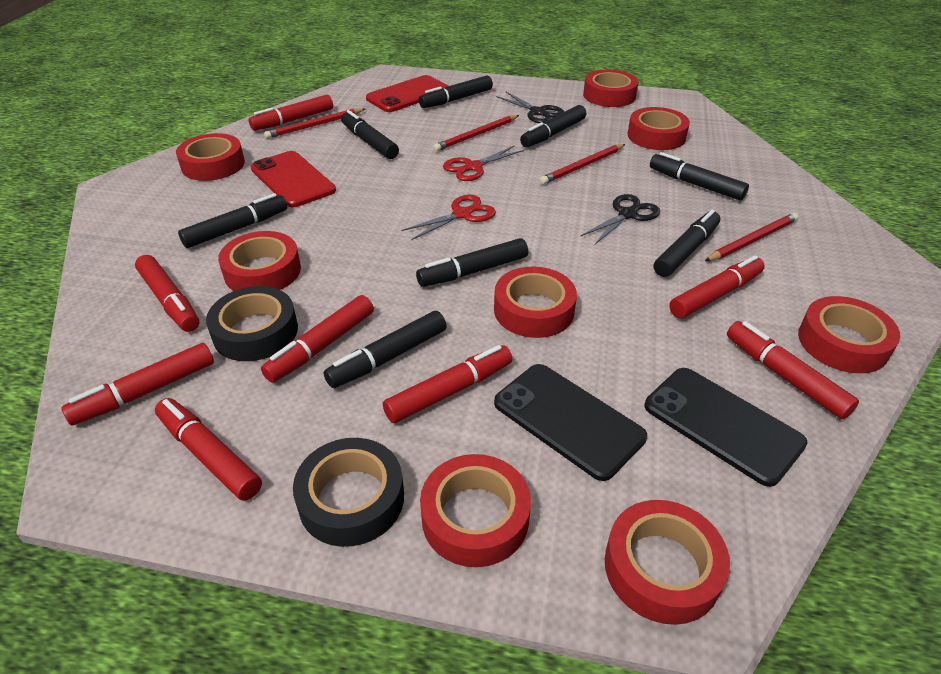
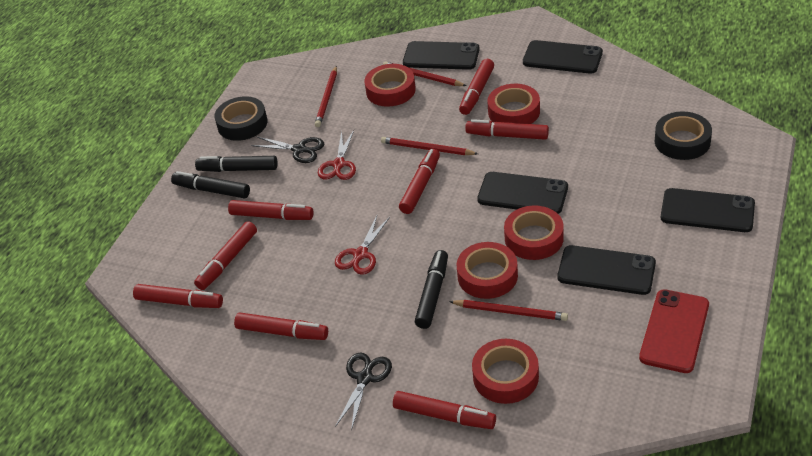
black marker: 8 -> 3
black phone: 2 -> 5
red phone: 2 -> 1
red tape: 8 -> 5

